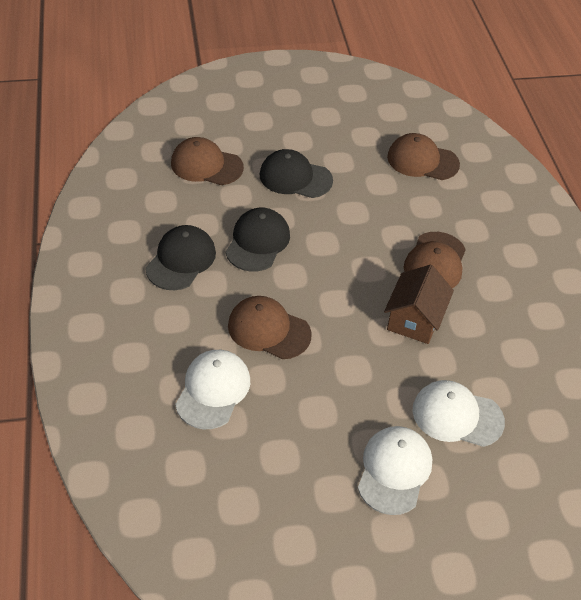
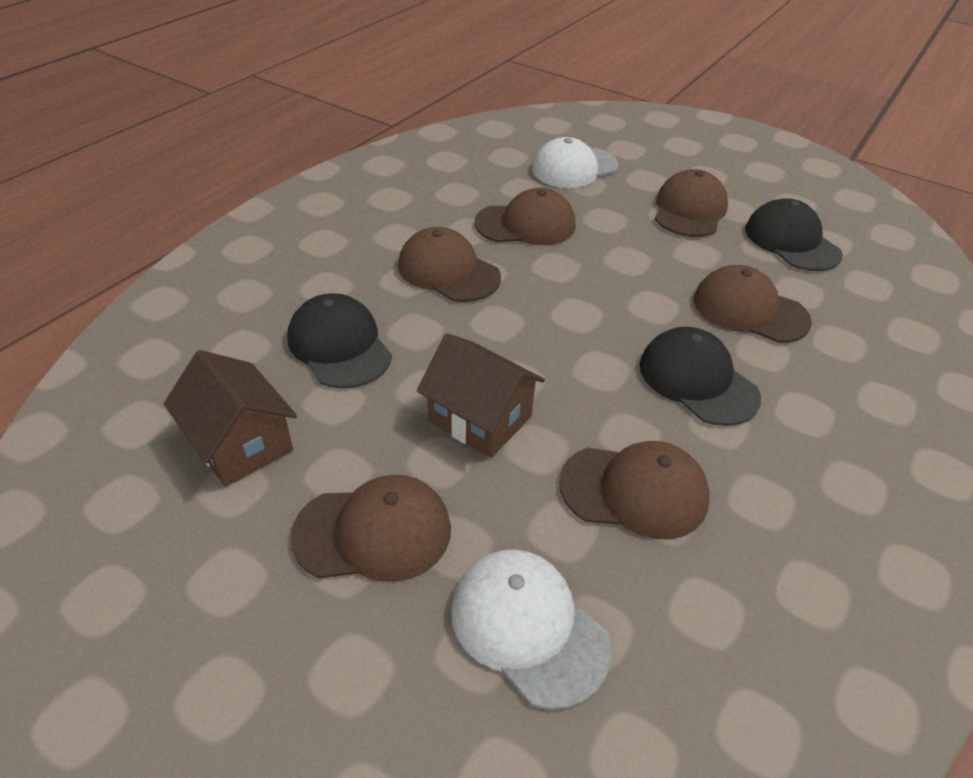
brown cap: 4 -> 6
brown house: 1 -> 2
white cap: 3 -> 2

